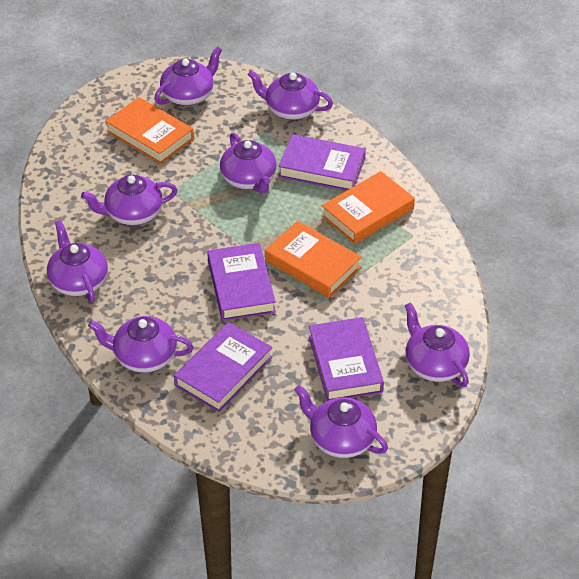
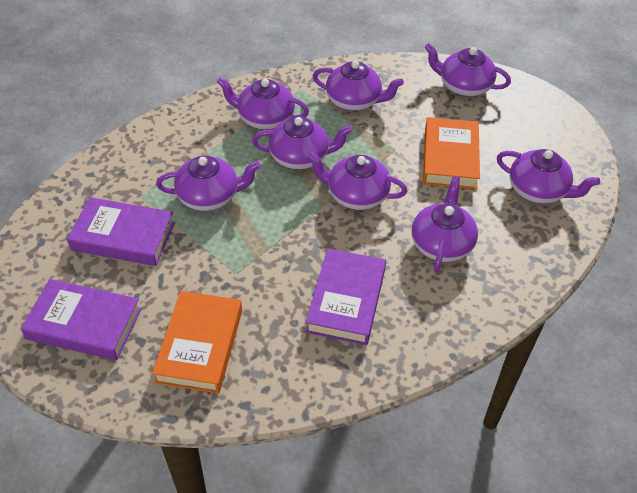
orange book: 3 -> 2
purple book: 4 -> 3

